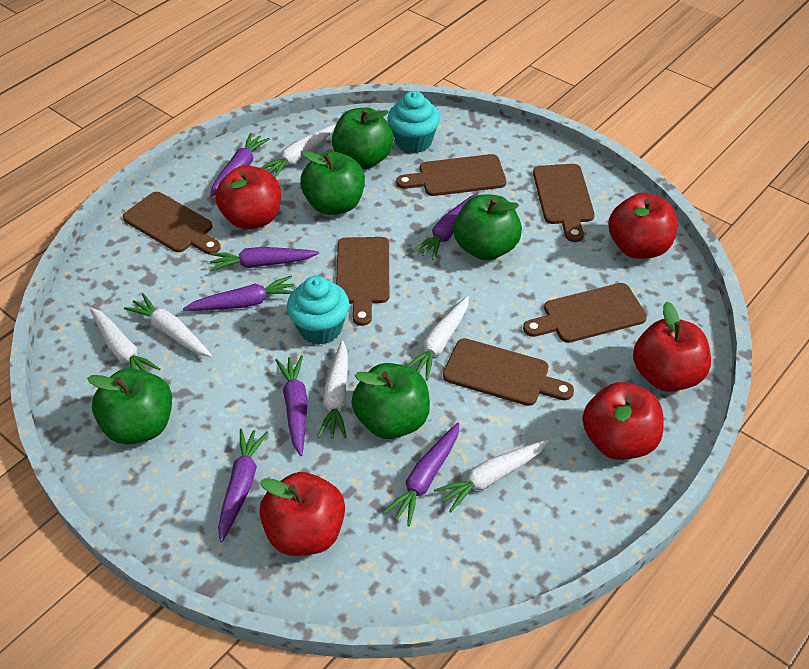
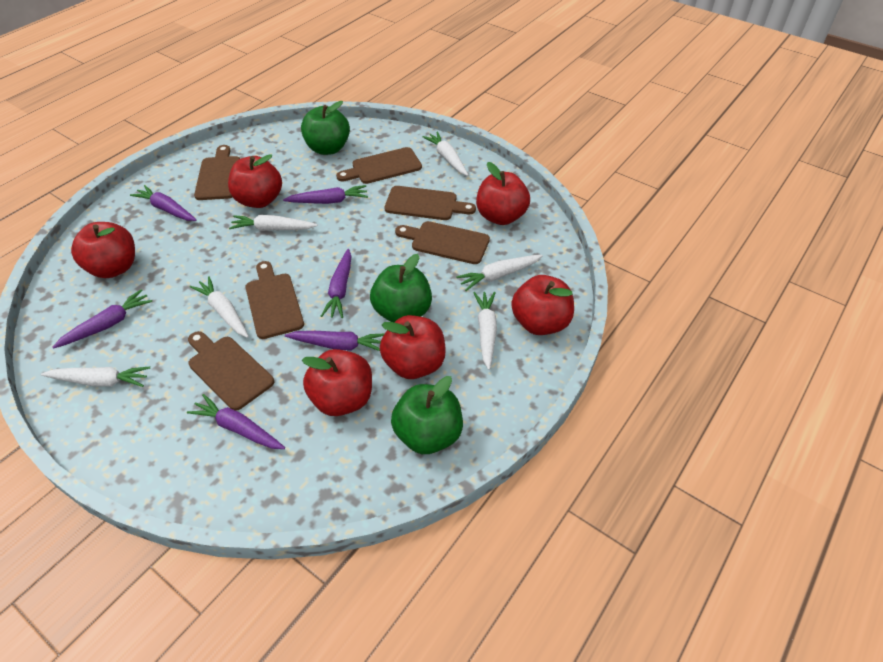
green apple: 5 -> 3
purple carrot: 7 -> 6
red apple: 5 -> 6
turquoise cupcake: 2 -> 0

